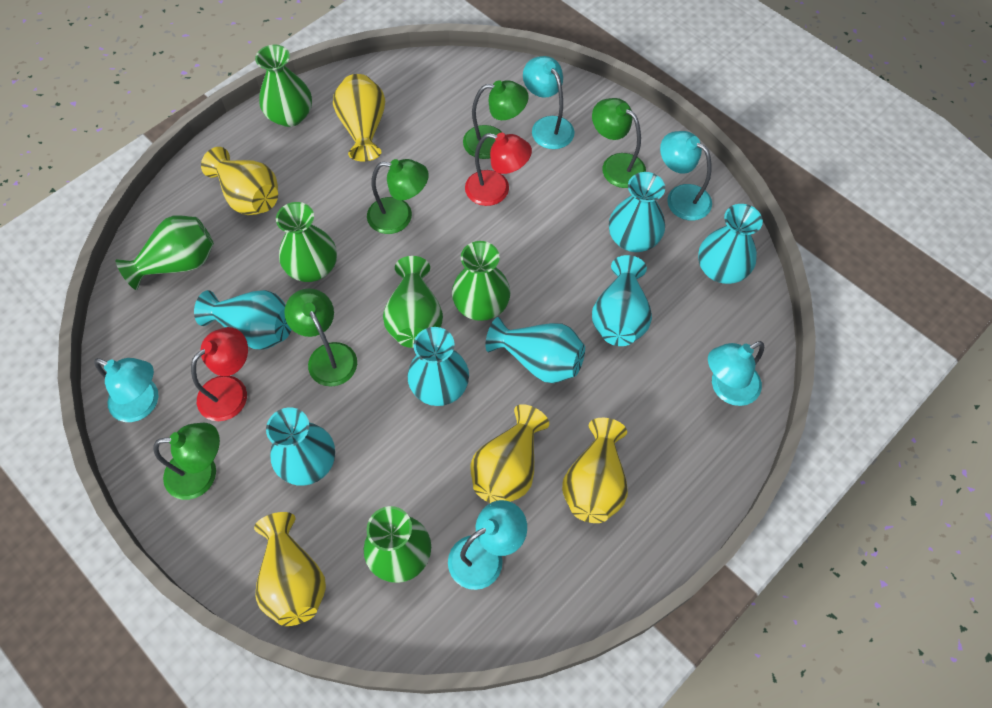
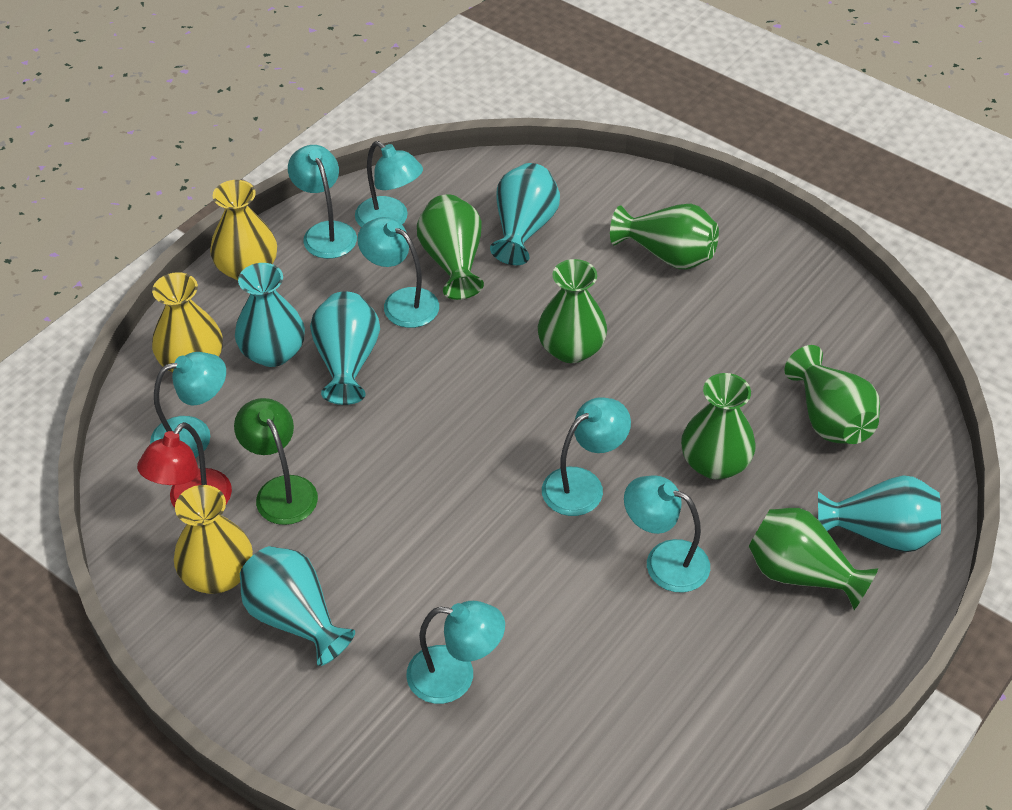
green lamp: 5 -> 1
red lamp: 2 -> 1
turquoise lamp: 5 -> 7
turquoise vase: 7 -> 5
yellow vase: 5 -> 3

